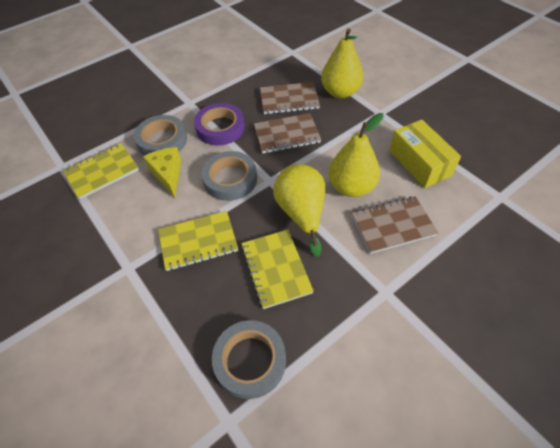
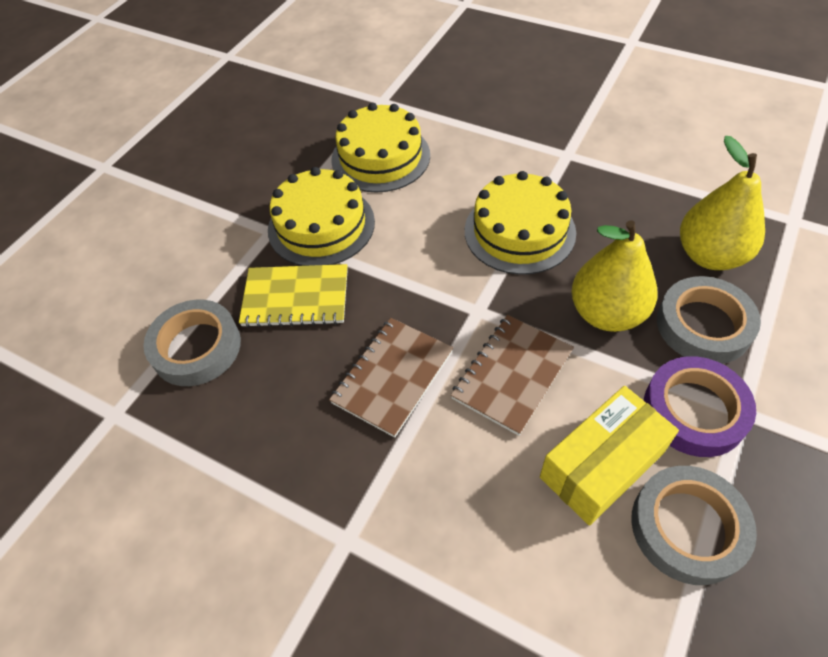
brown notebook: 3 -> 2
yellow cake: 0 -> 3
yellow cheese: 1 -> 0
yellow notebook: 3 -> 1
yellow pear: 3 -> 2

